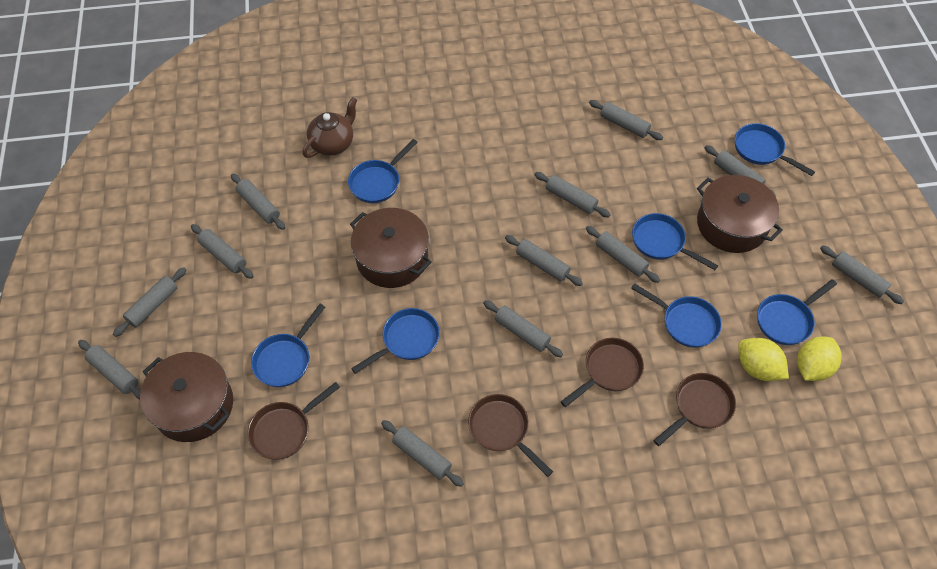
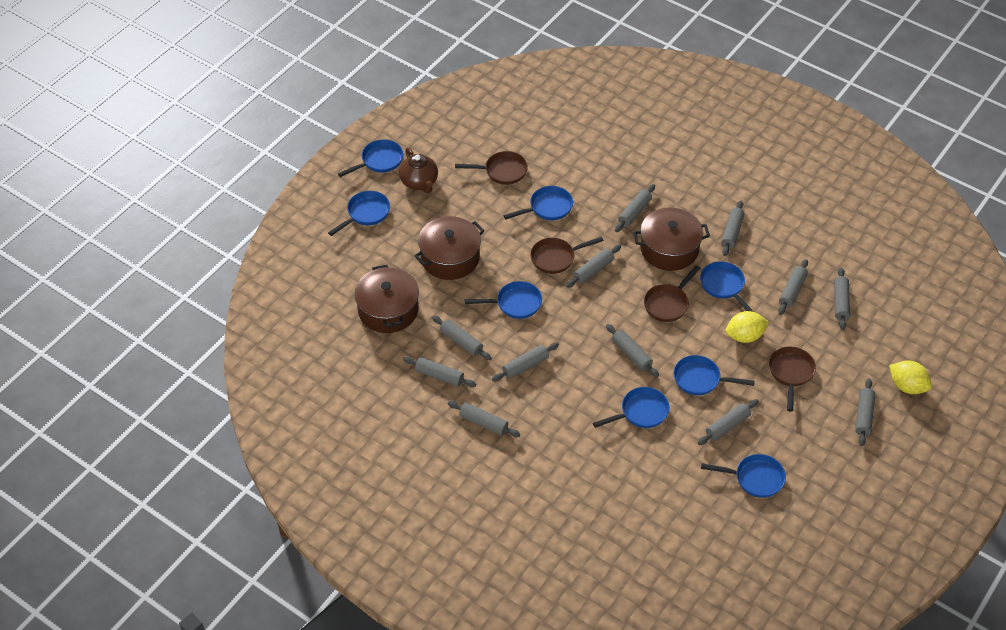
blue pan: 7 -> 8

